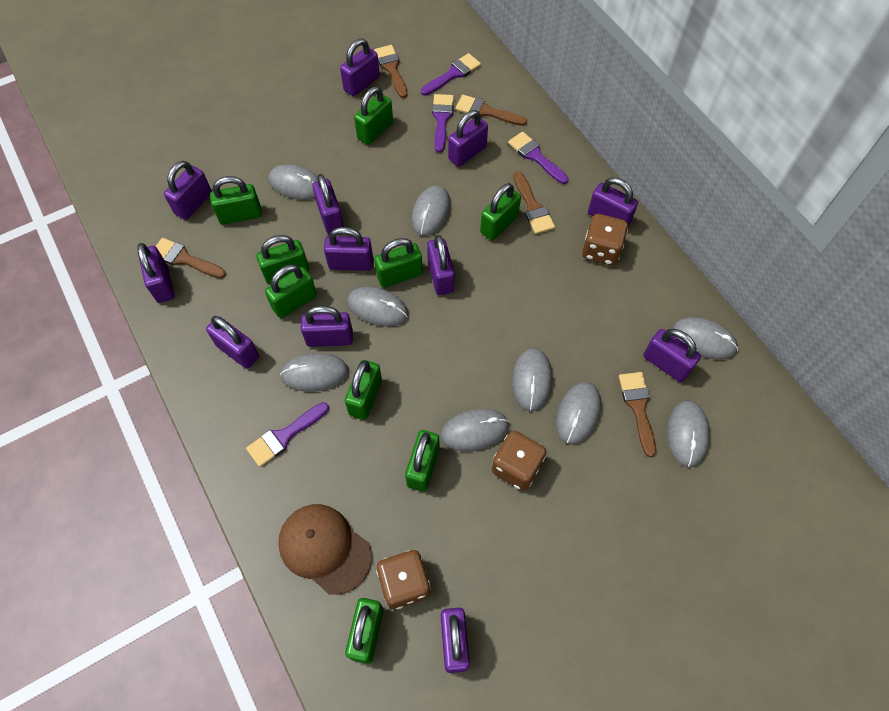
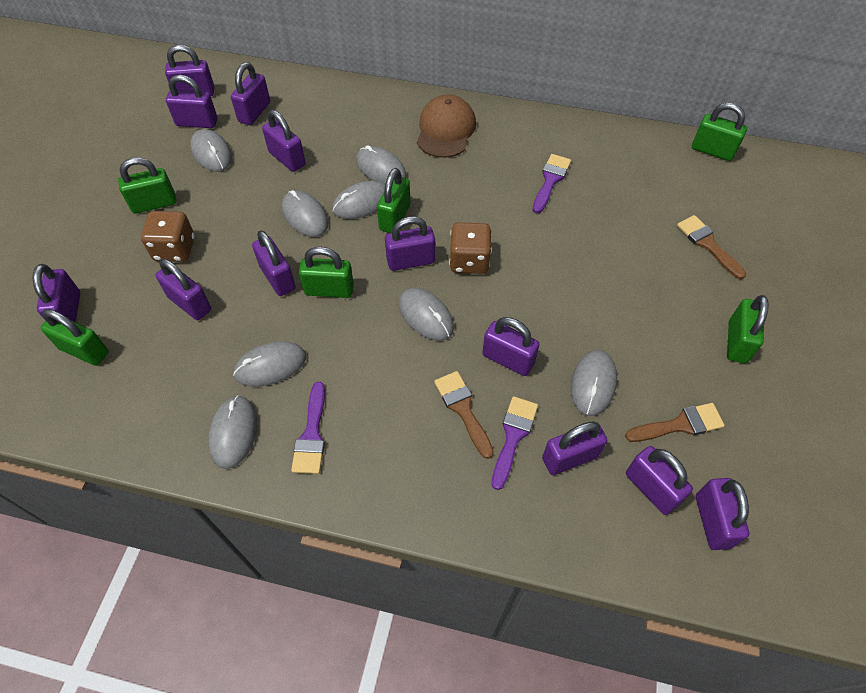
brown brush: 5 -> 3
brown dice: 3 -> 2
green padlock: 9 -> 6
grey mouse: 9 -> 8
purple brush: 4 -> 3

